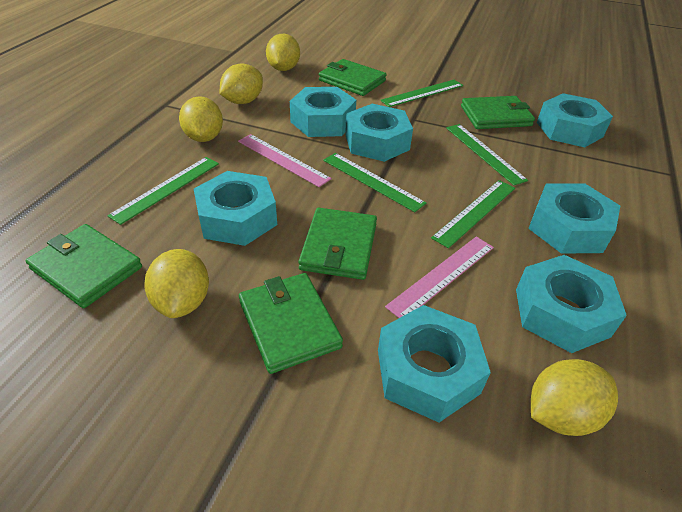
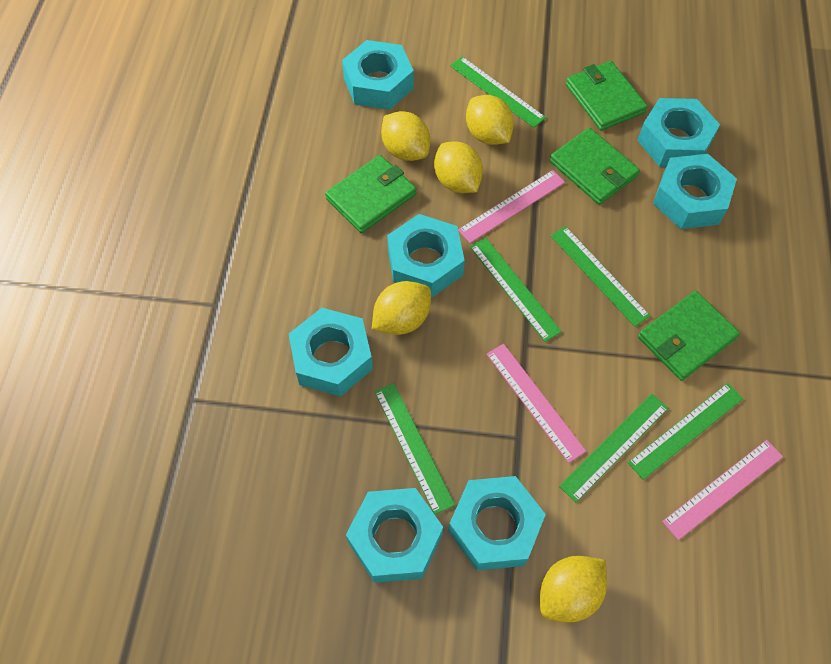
green ruler: 5 -> 6
green wallet: 5 -> 4
pink ruler: 2 -> 3

